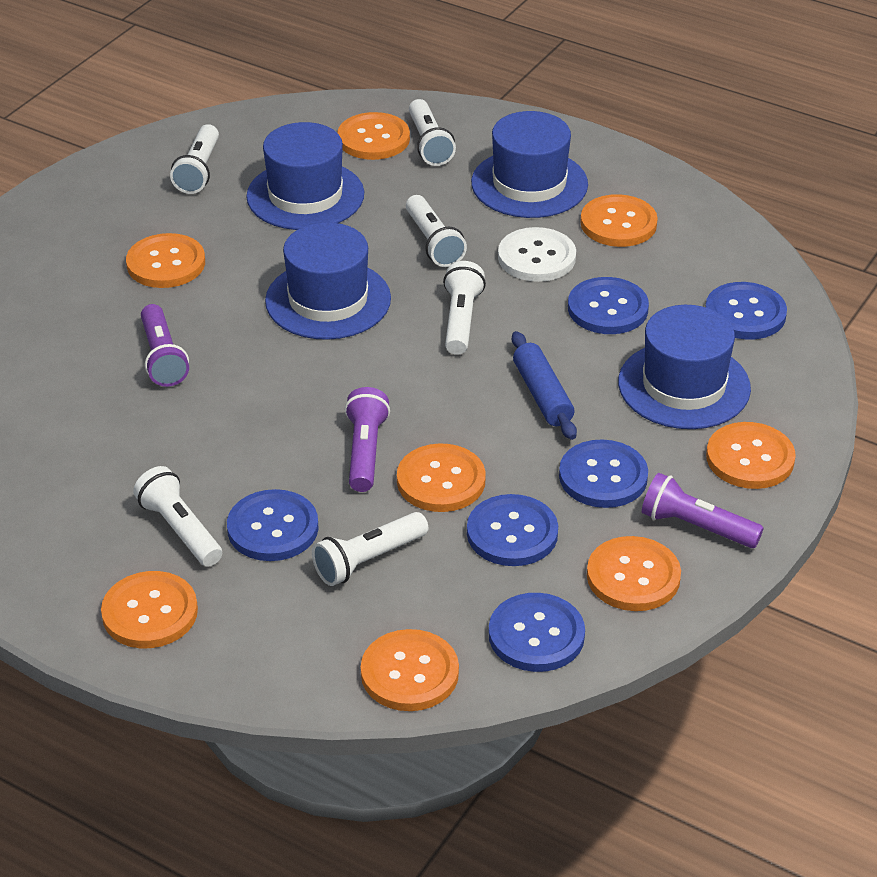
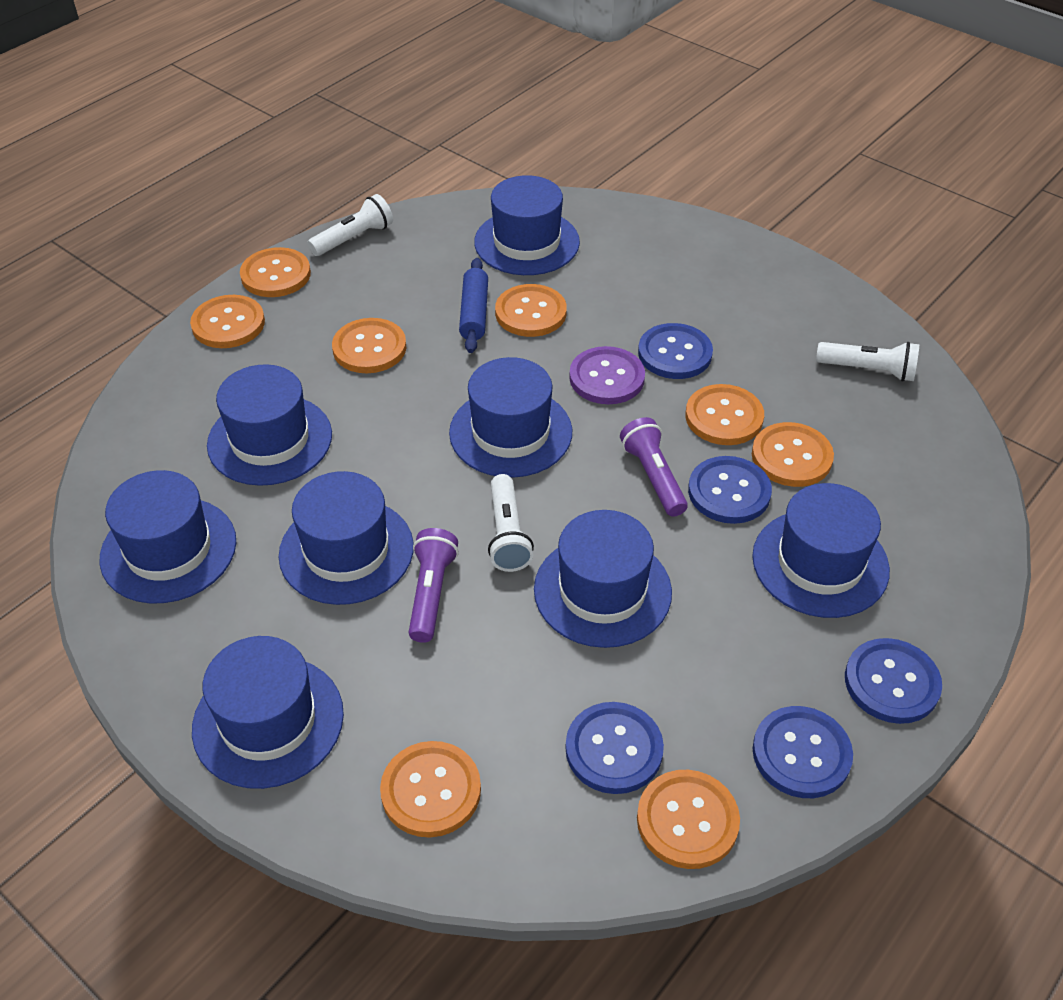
blue button: 6 -> 5
blue hat: 4 -> 8
purple button: 0 -> 1
purple flashlight: 3 -> 2
white button: 1 -> 0
white flashlight: 6 -> 3

